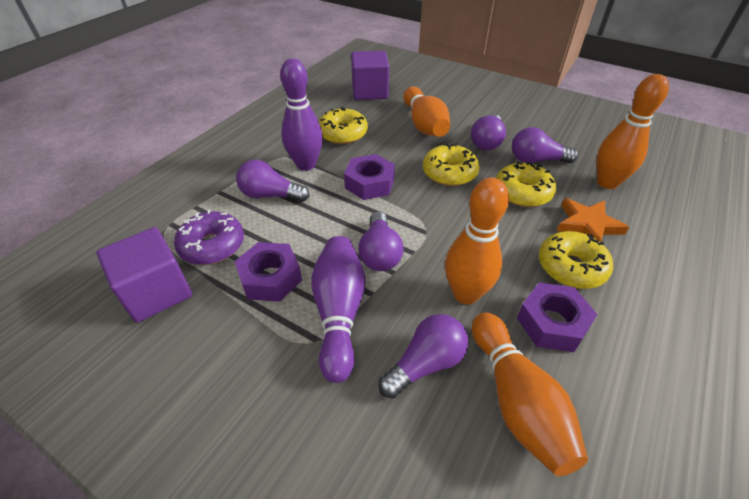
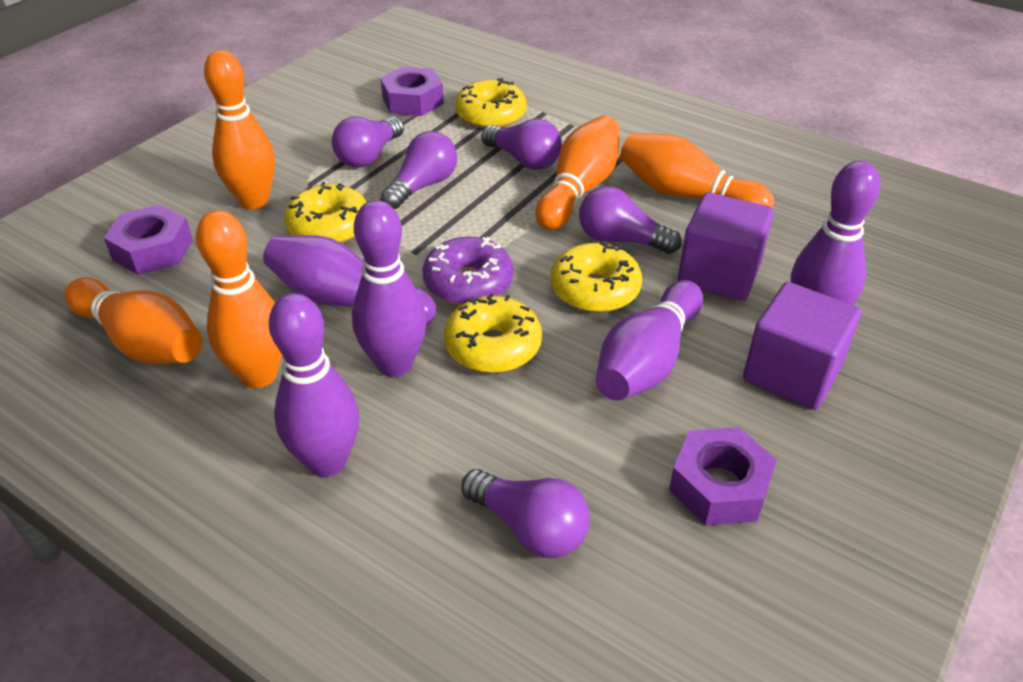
orange bowling pin: 4 -> 5
orange star: 1 -> 0
purple bowling pin: 2 -> 5

